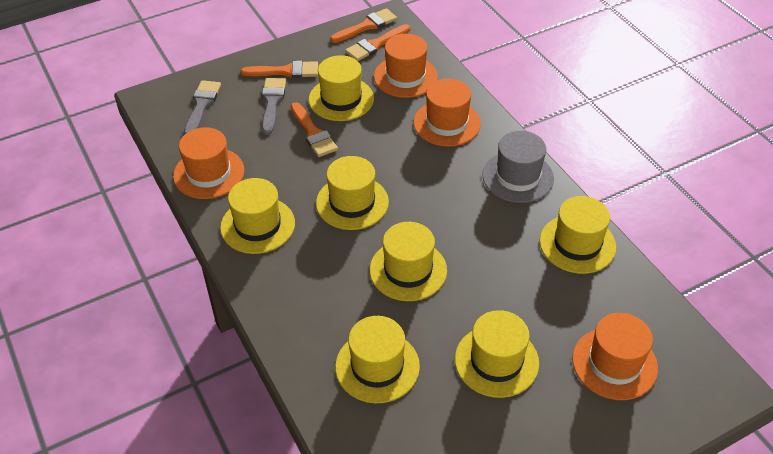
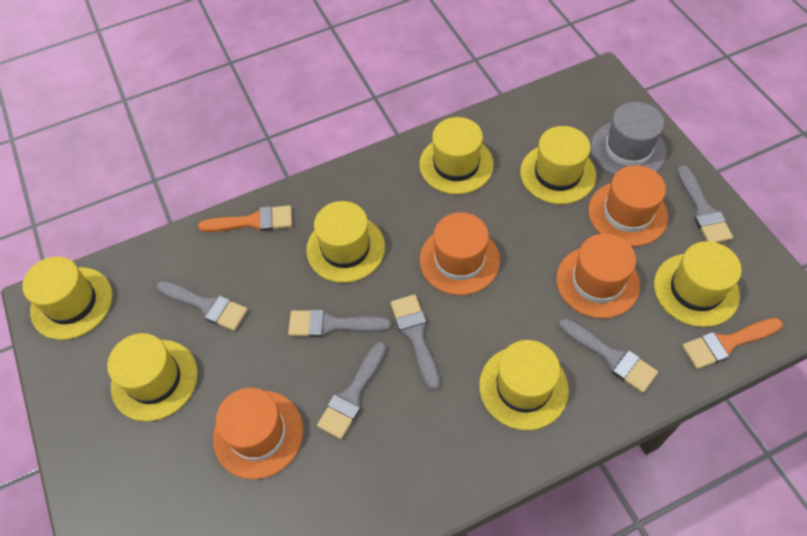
grey brush: 2 -> 6
orange brush: 4 -> 2

